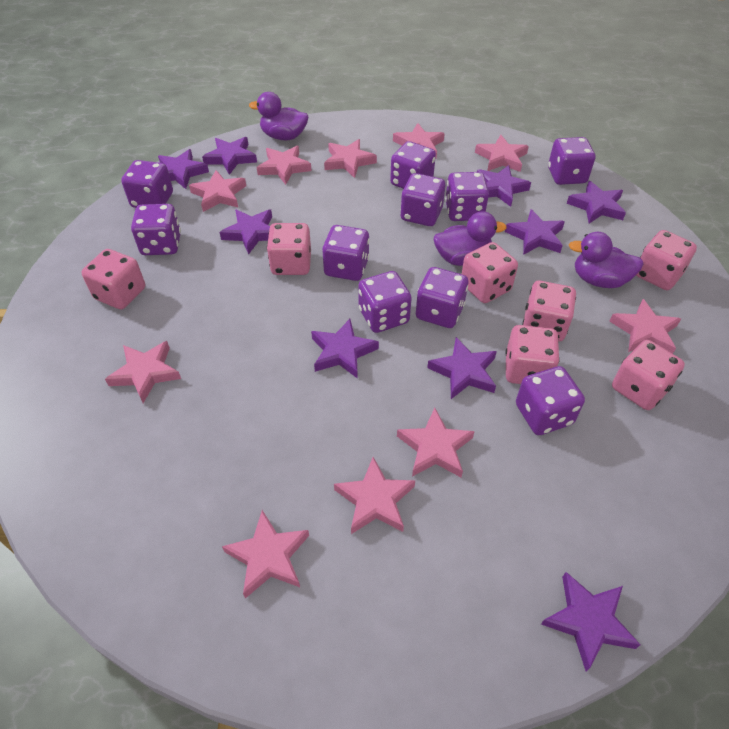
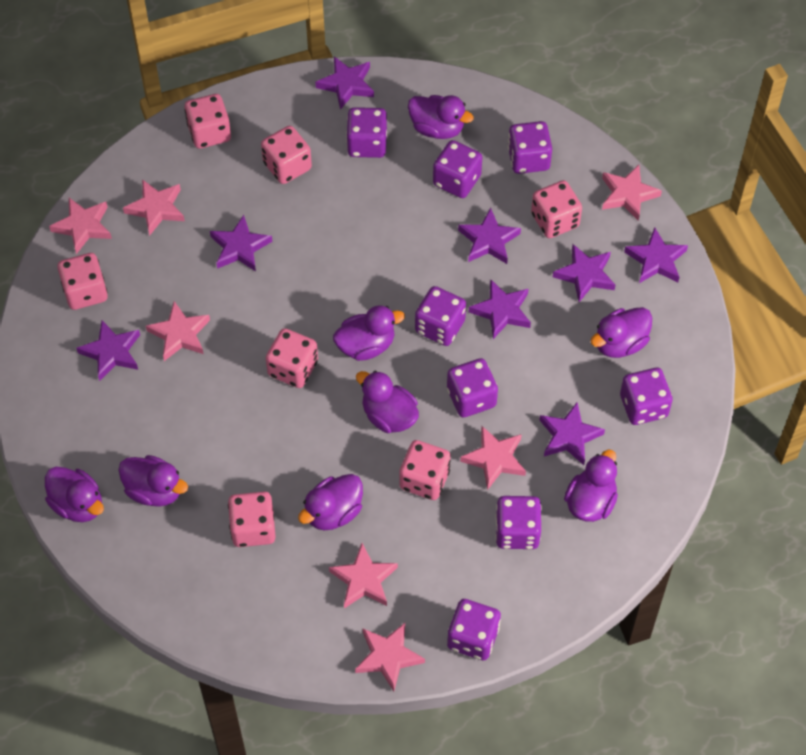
pink star: 10 -> 7
purple dice: 10 -> 8
purple duck: 3 -> 8
purple star: 9 -> 8

